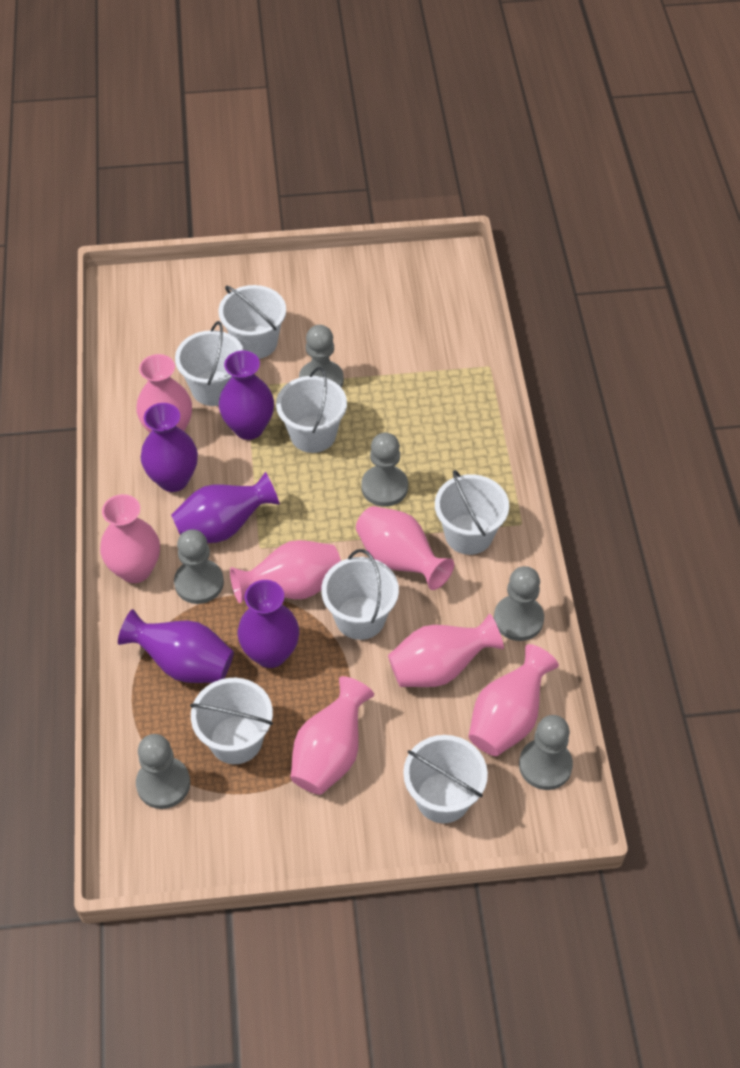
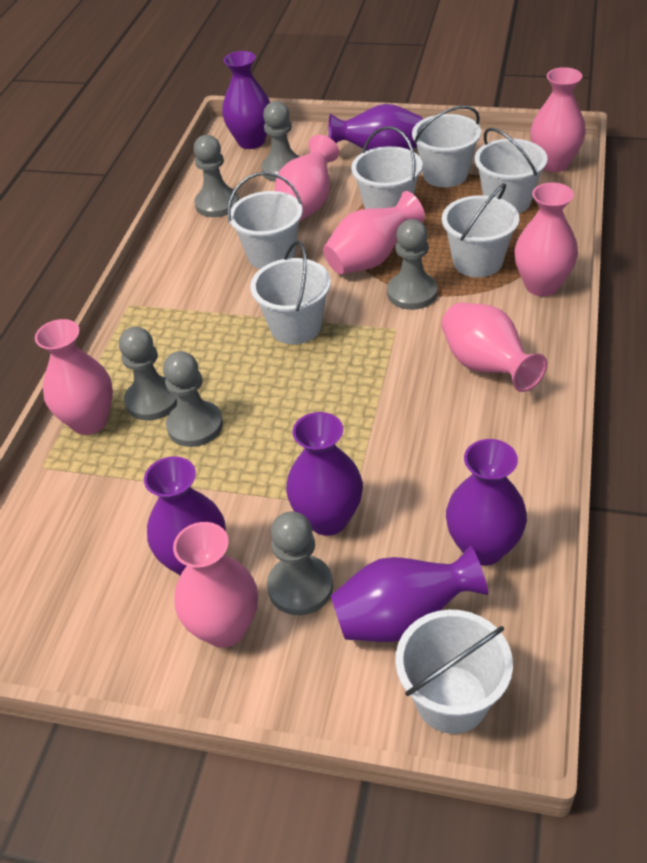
purple vase: 5 -> 6

